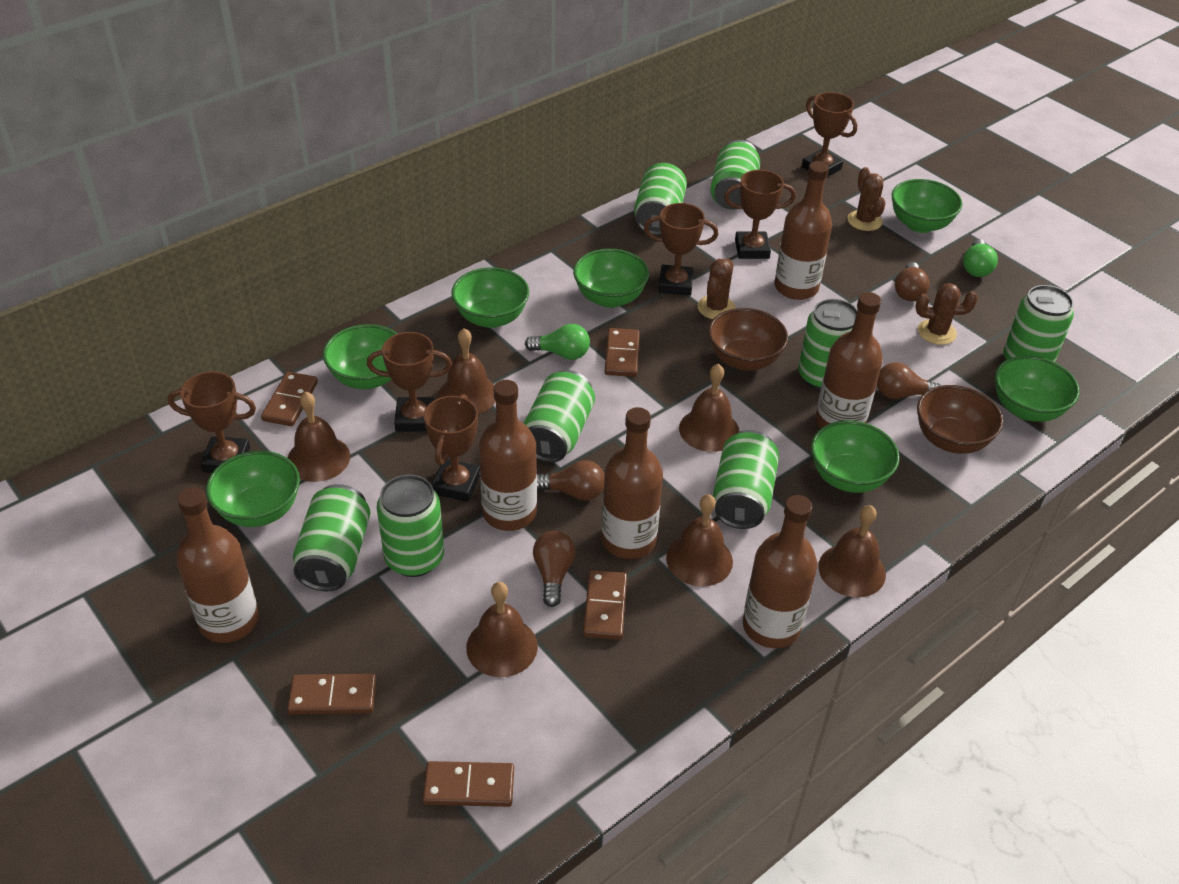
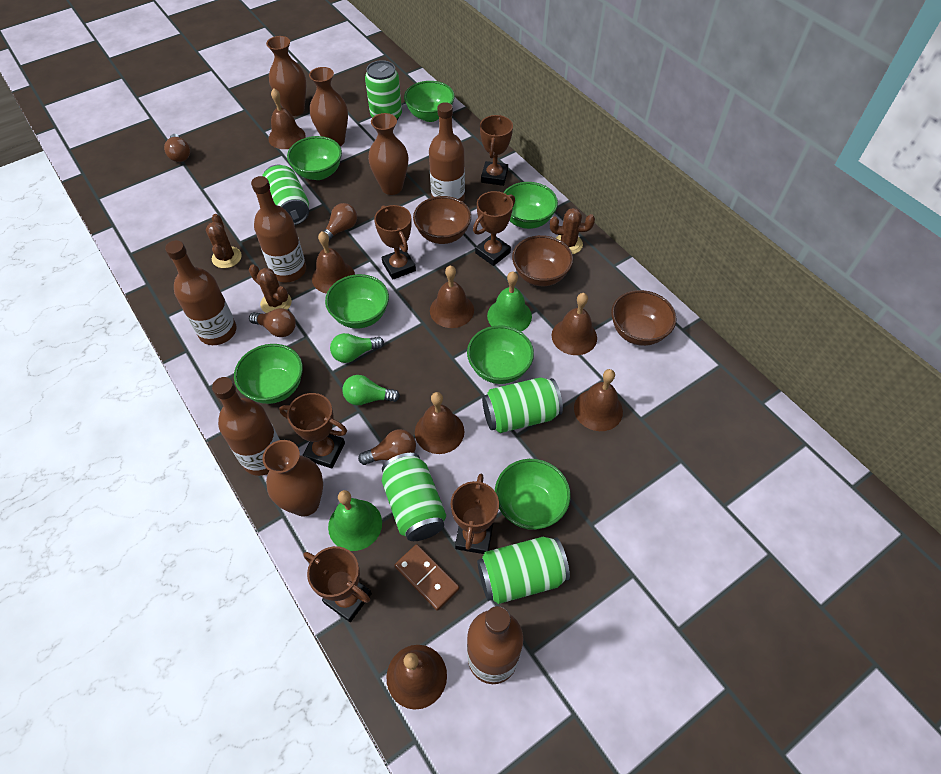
brown bell: 6 -> 7
brown bottle: 6 -> 5
brown bowl: 2 -> 3
brown domino: 5 -> 1
brown vase: 0 -> 4
green bell: 0 -> 2
green can: 8 -> 5

